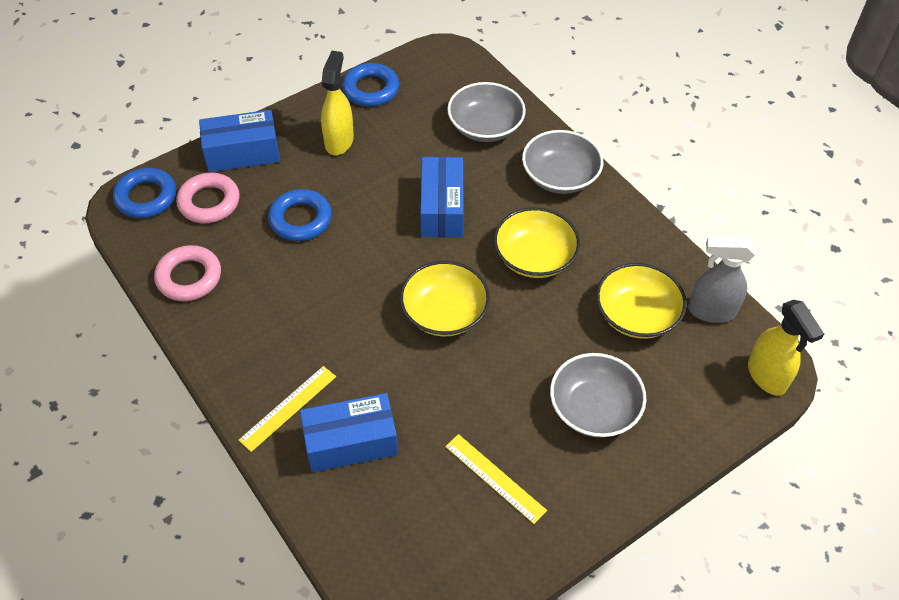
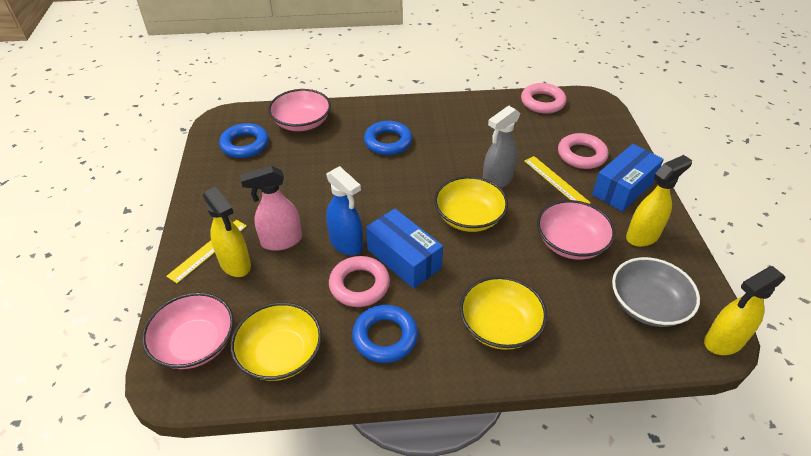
blue box: 3 -> 2
blue spray bottle: 0 -> 1
grey bowl: 3 -> 1
pink bowl: 0 -> 3
pink ring: 2 -> 3
pink spray bottle: 0 -> 1
yellow spray bottle: 2 -> 3

